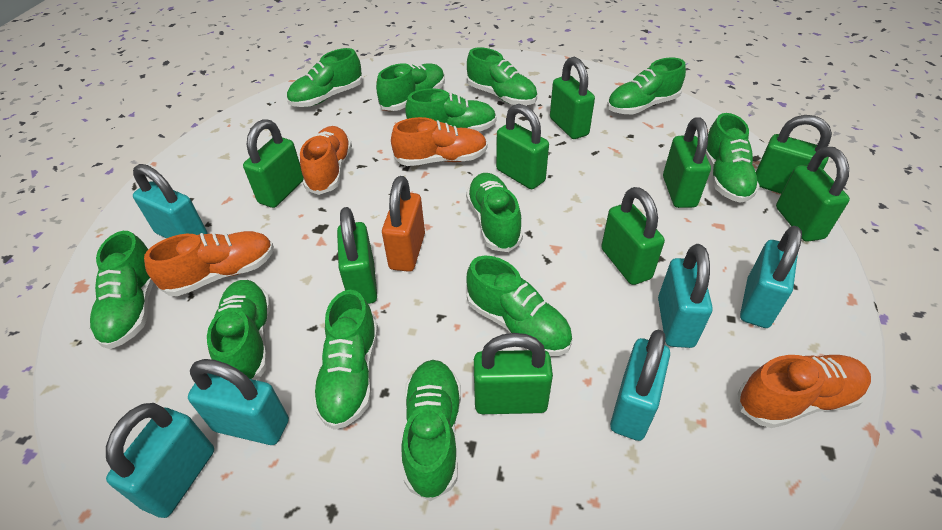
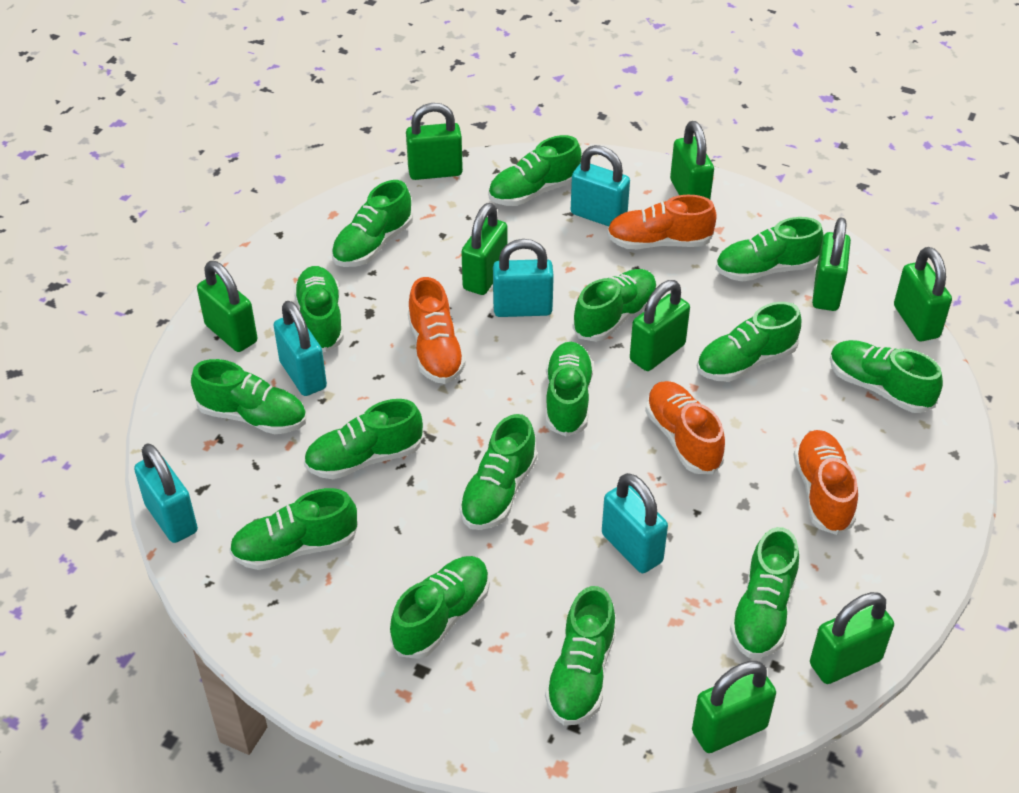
green shoe: 12 -> 15
orange padlock: 1 -> 0
turquoise padlock: 6 -> 5

